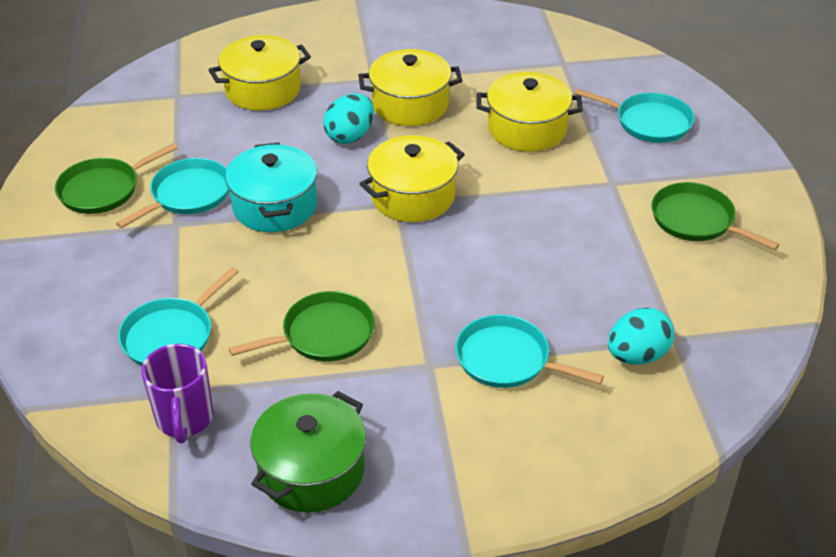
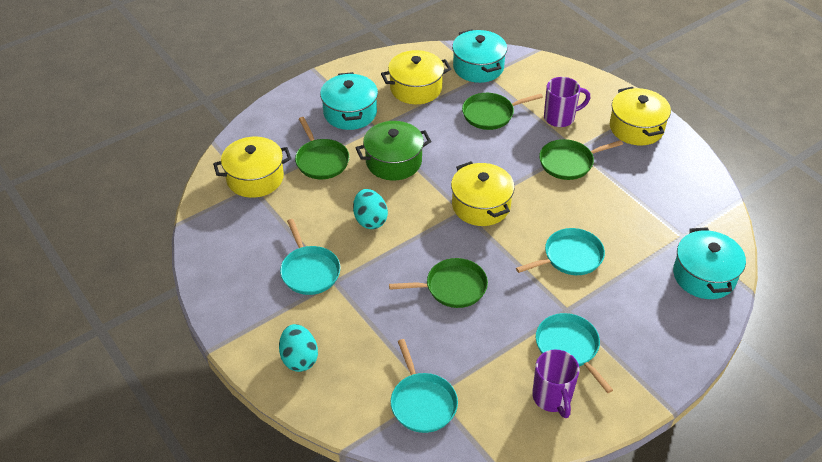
green pan: 3 -> 4
purple mug: 1 -> 2
turquoise pot: 1 -> 3

